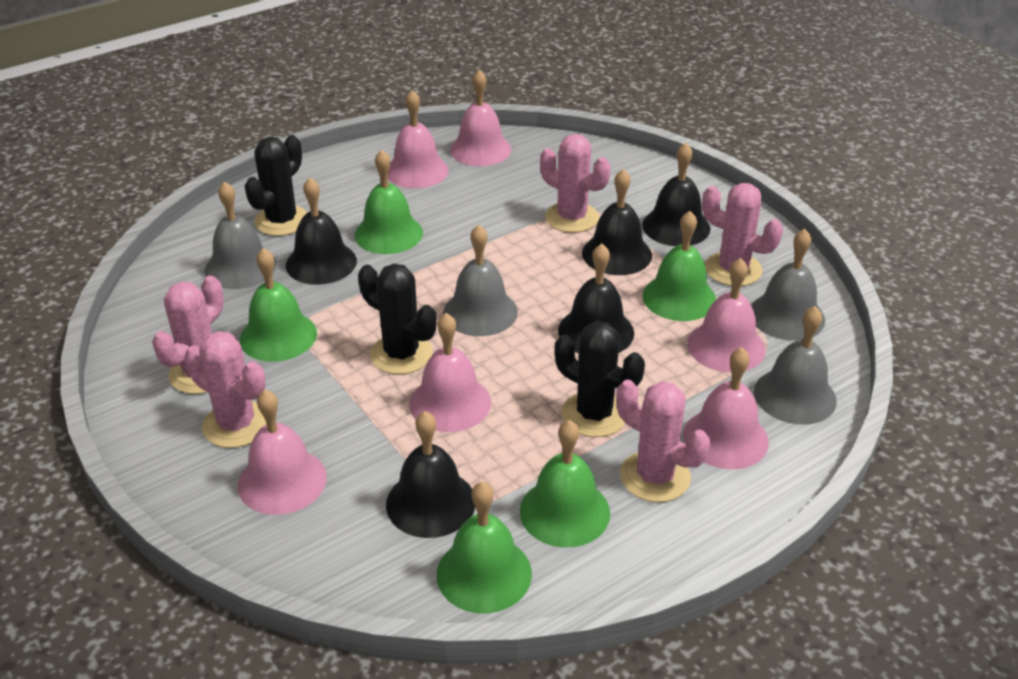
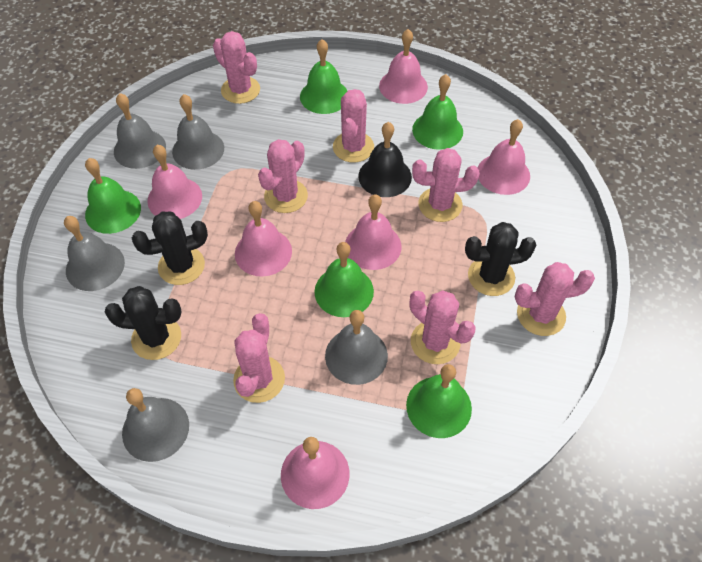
black bell: 5 -> 1
grey bell: 4 -> 5
pink cactus: 5 -> 7

